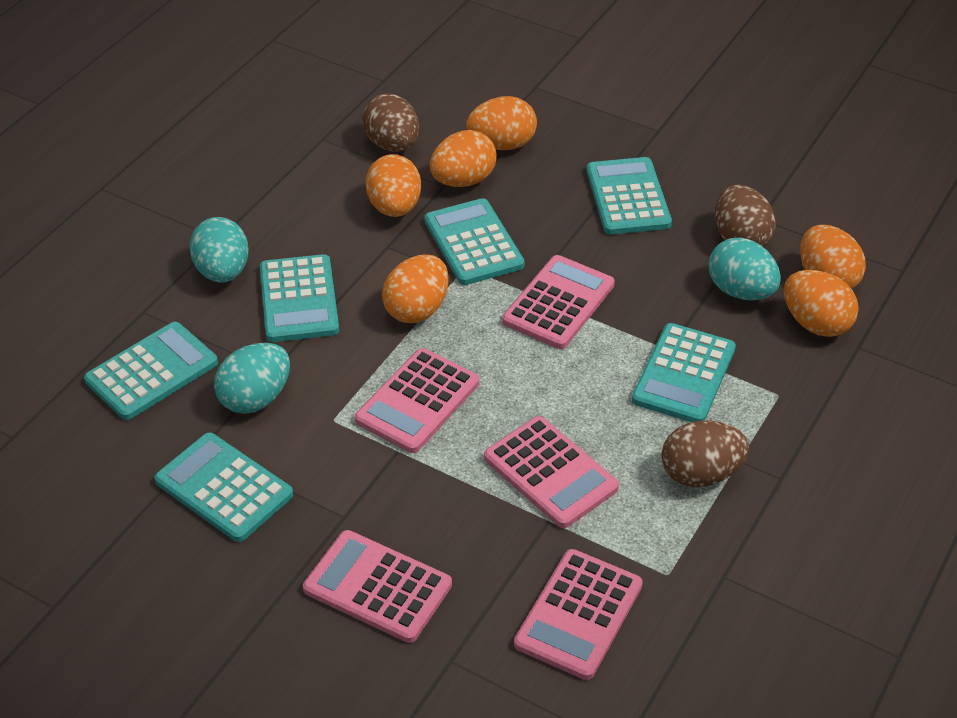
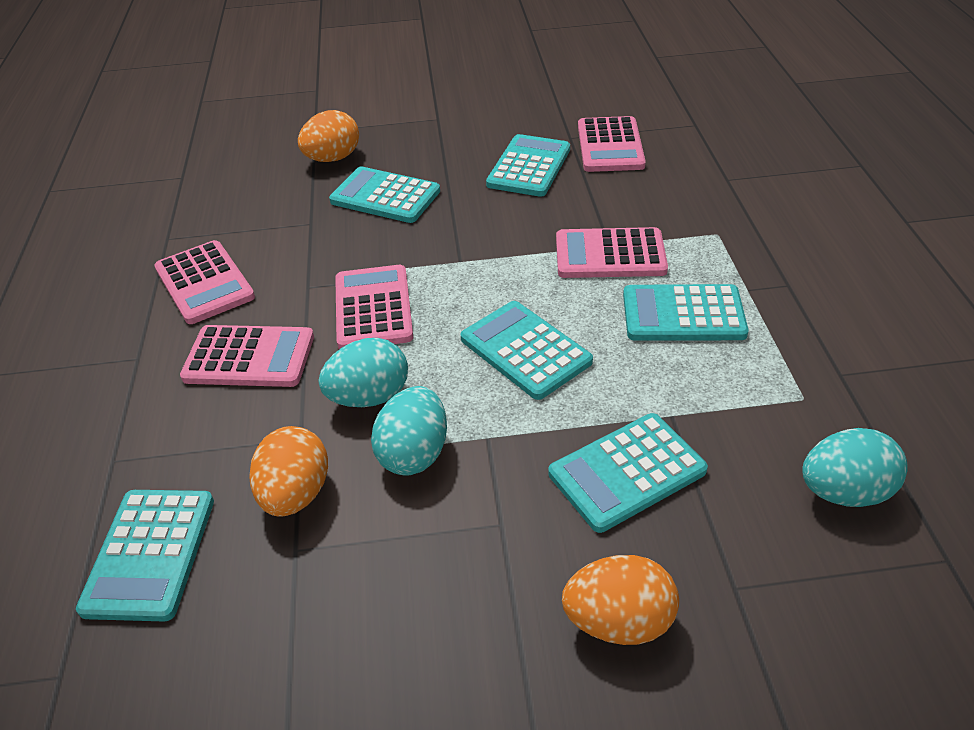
brown egg: 3 -> 0
orange egg: 6 -> 3

